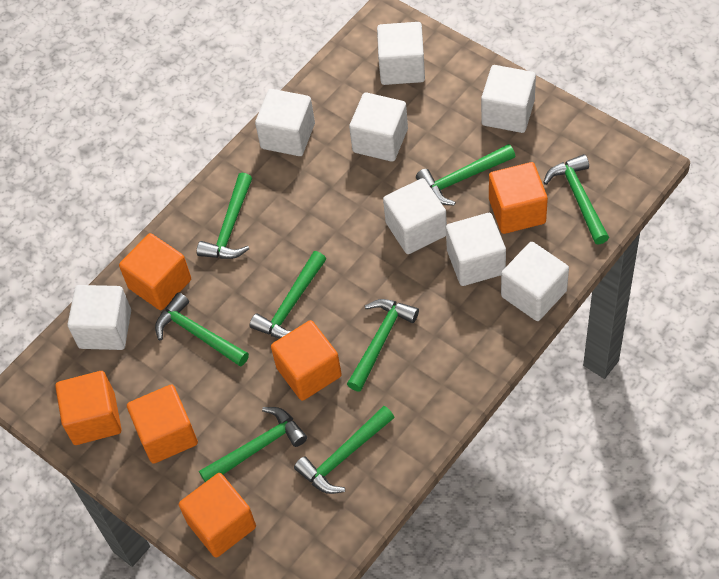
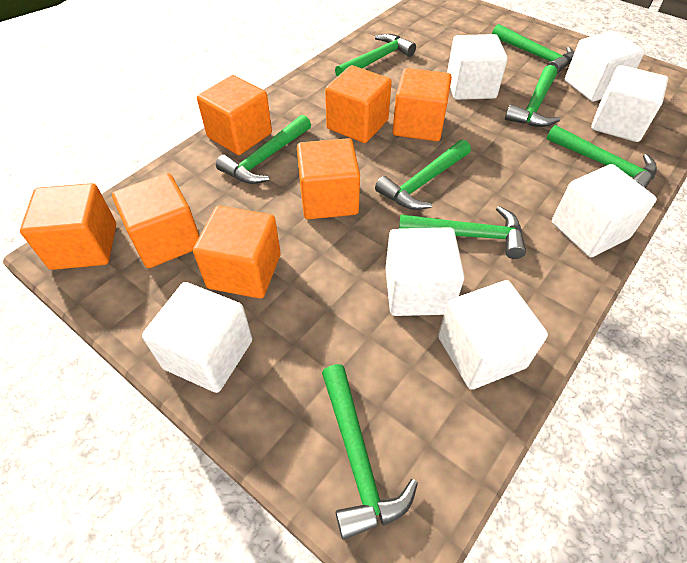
orange cube: 6 -> 7
white cube: 8 -> 7

